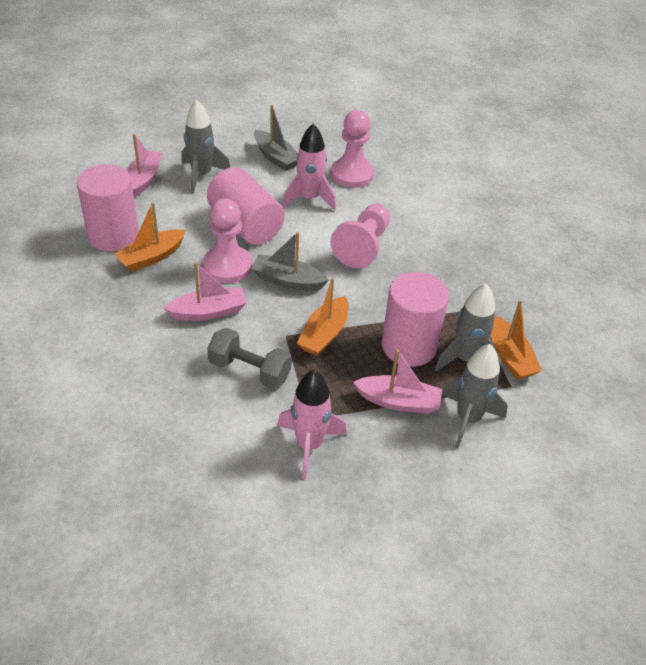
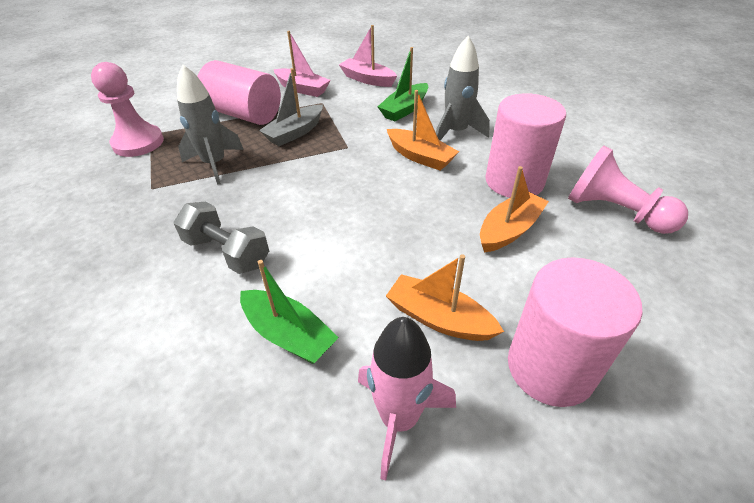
green boat: 0 -> 2
grey boat: 2 -> 1
grey rocket: 3 -> 2
pink boat: 3 -> 2
pink pawn: 3 -> 2
pink rocket: 2 -> 1

